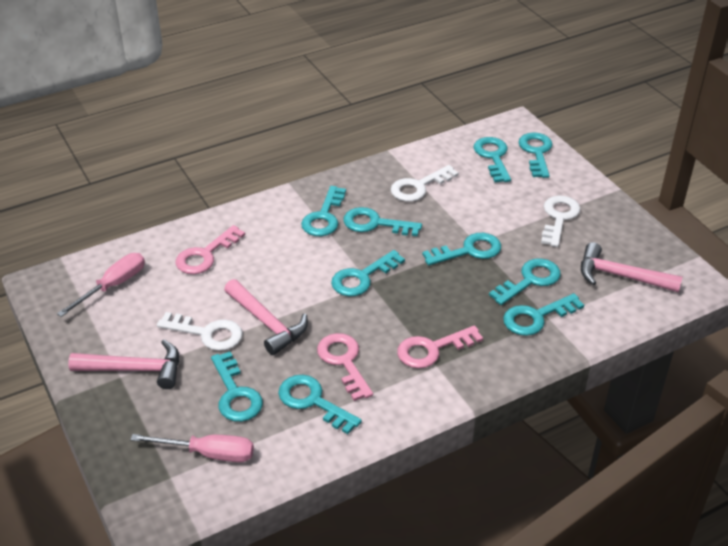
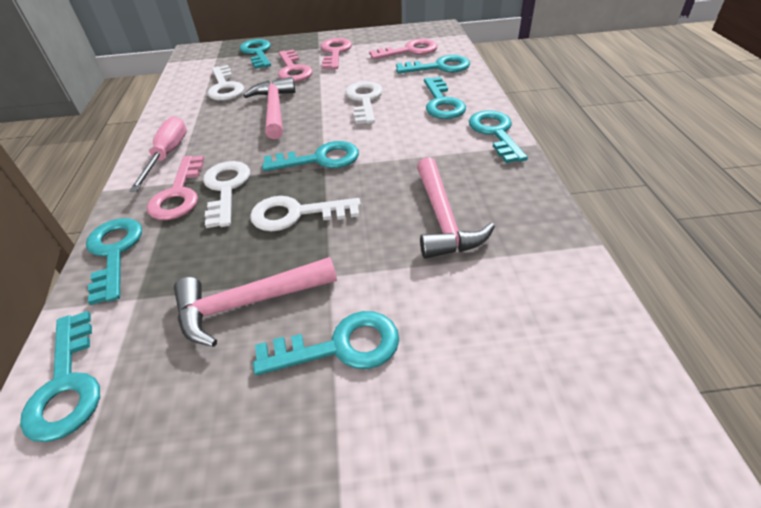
pink key: 3 -> 4
pink screwdriver: 2 -> 1
turquoise key: 10 -> 8
white key: 3 -> 4

